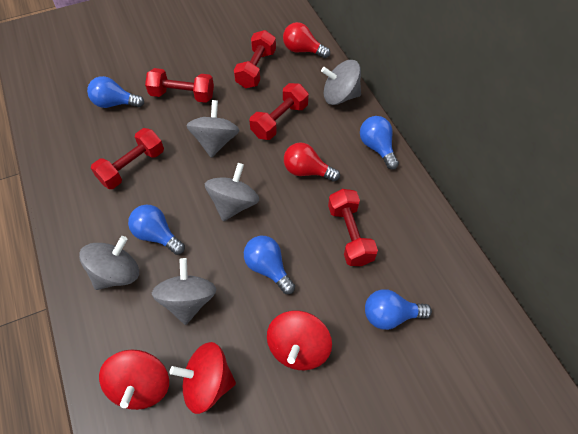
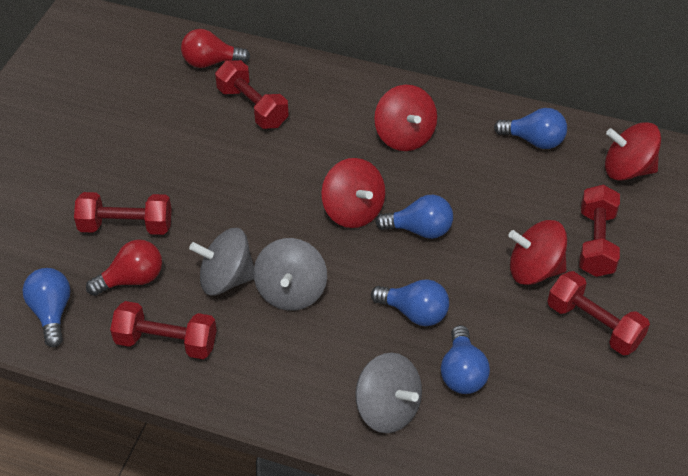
grey spinning top: 5 -> 3
red spinning top: 3 -> 4

